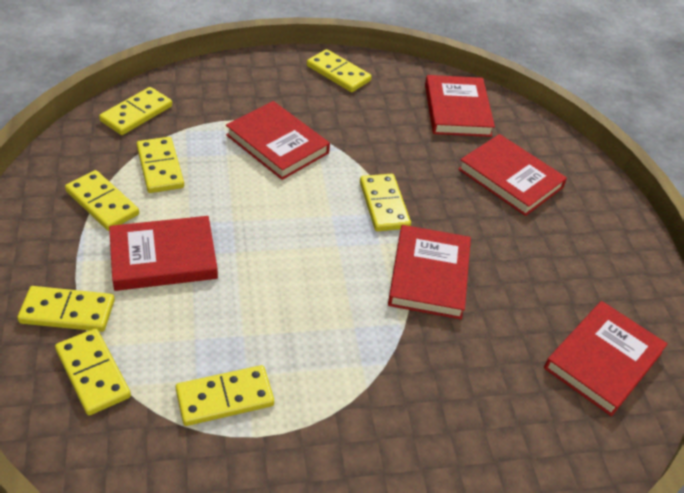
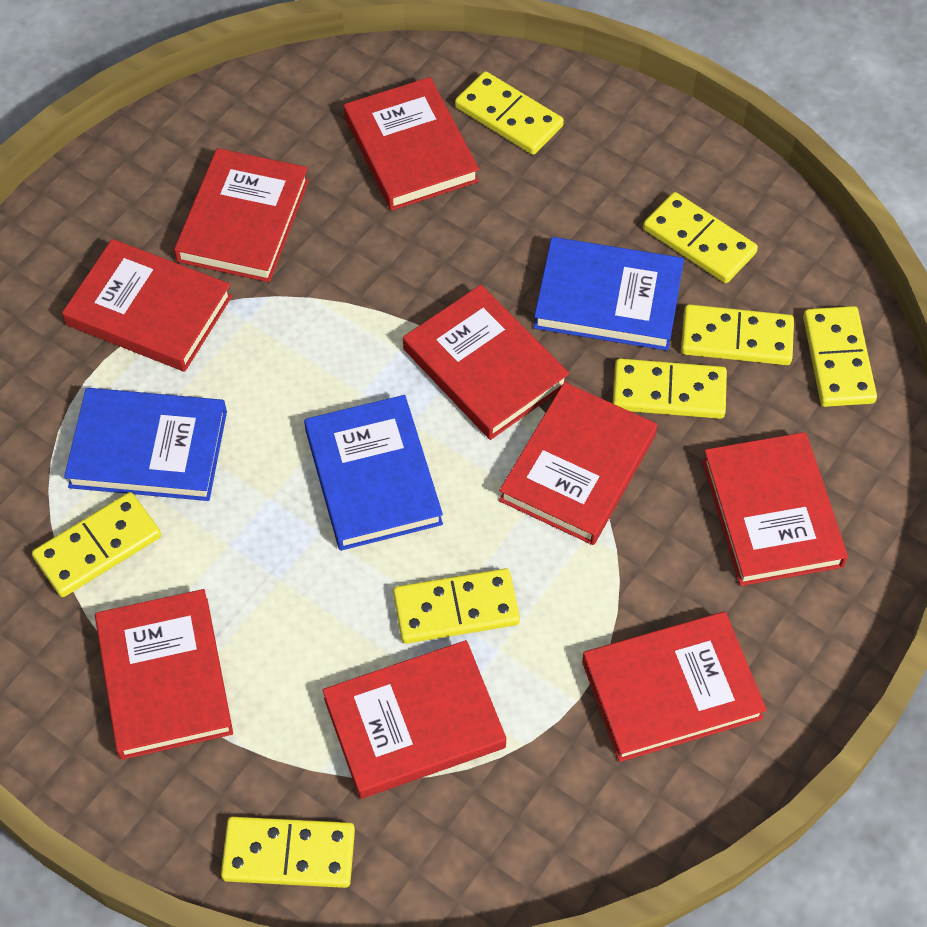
blue book: 0 -> 3
red book: 6 -> 9

